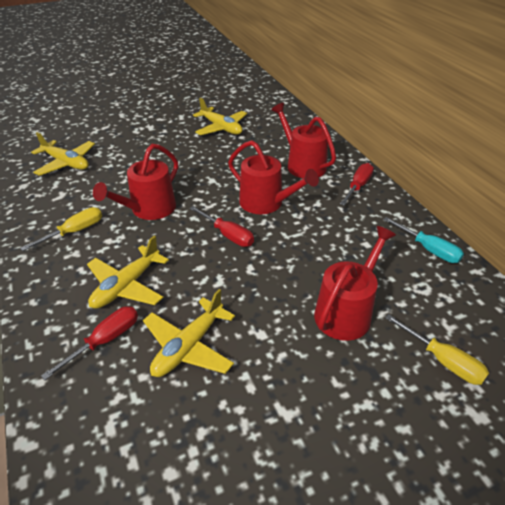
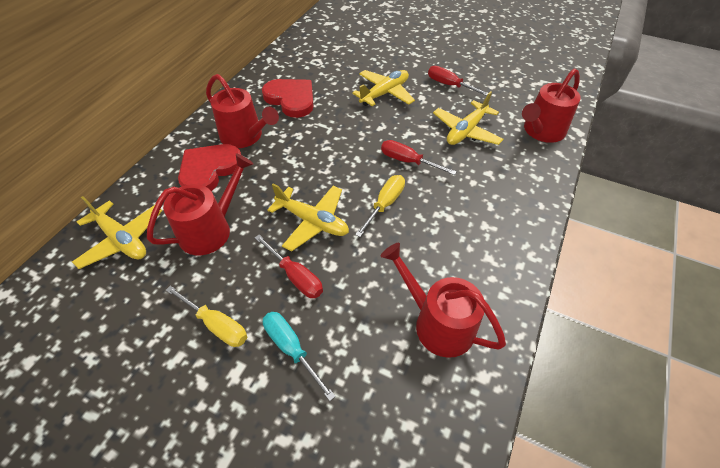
red heart: 0 -> 2

